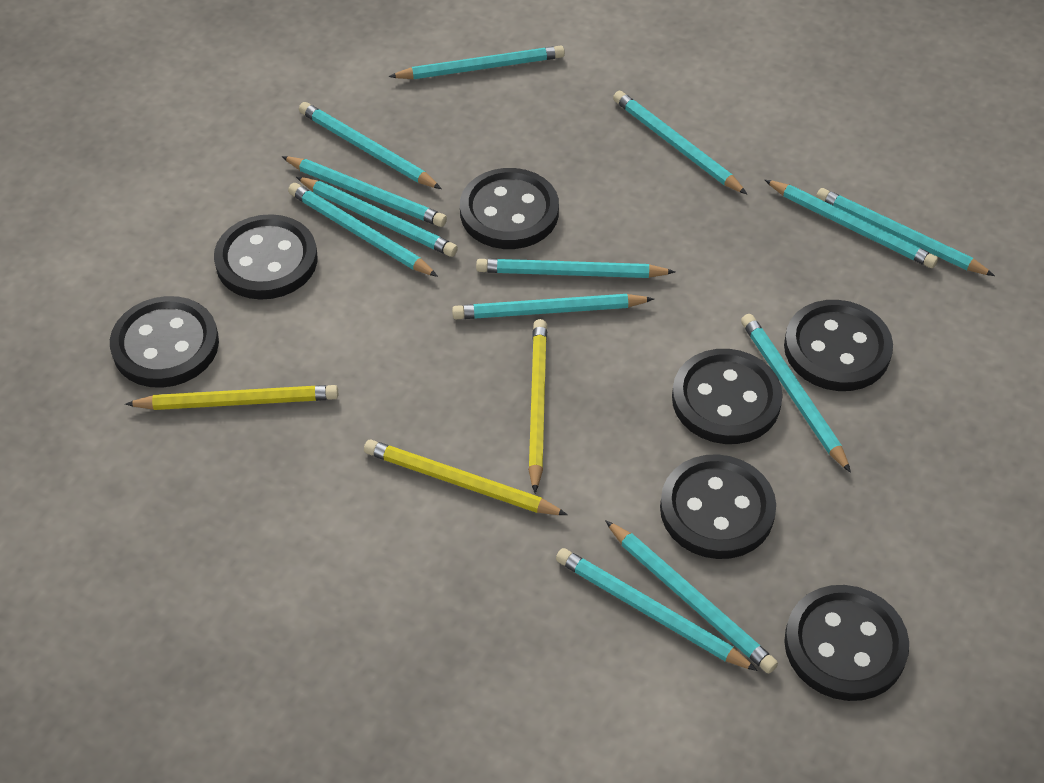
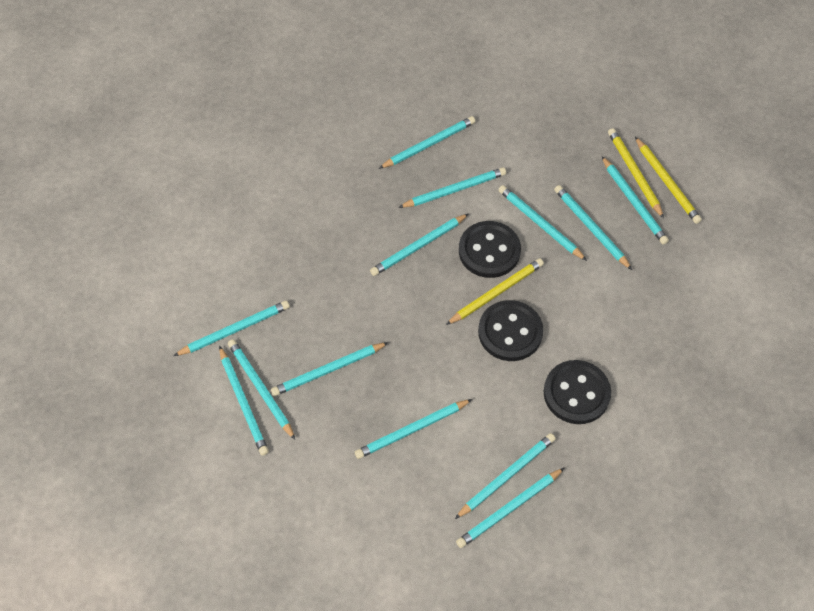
black button: 7 -> 3

